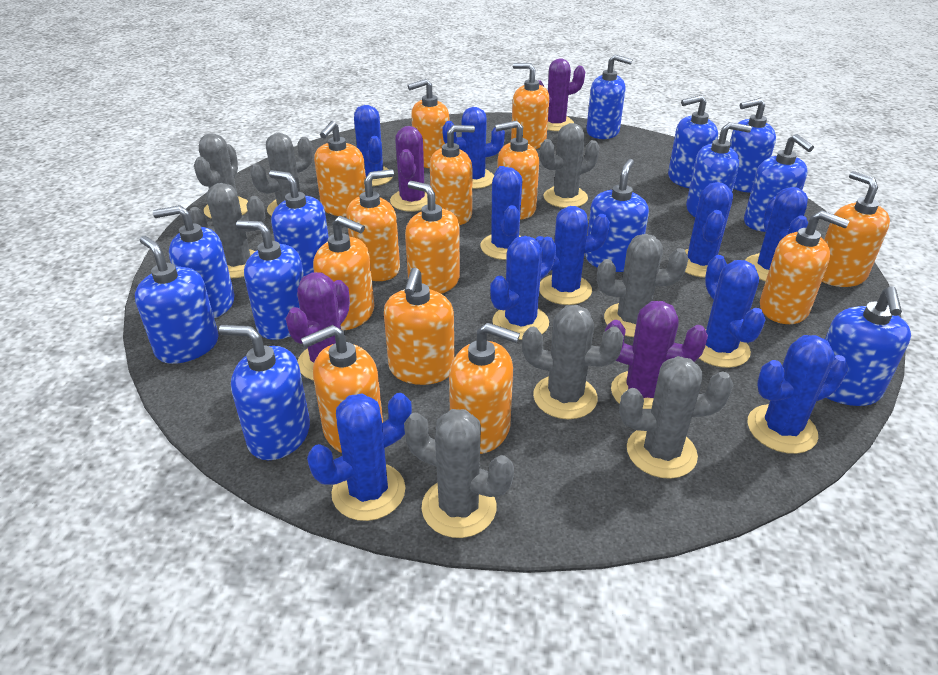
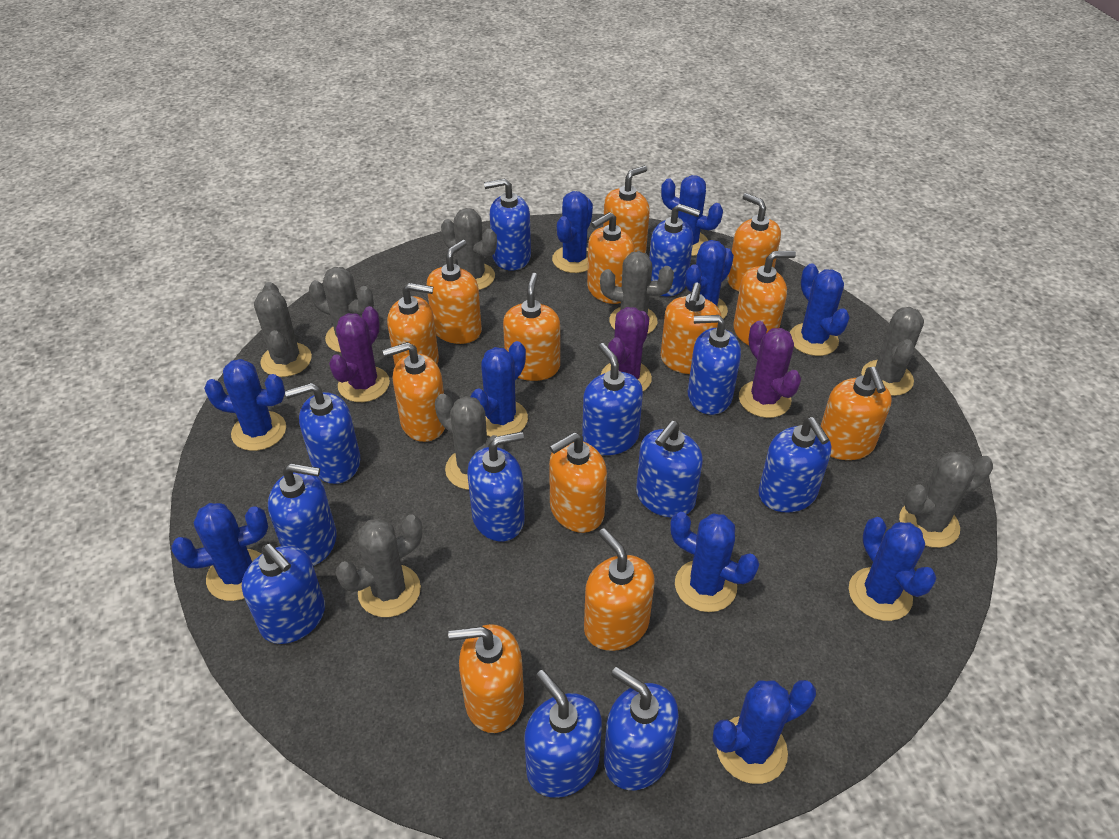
purple cactus: 4 -> 3

